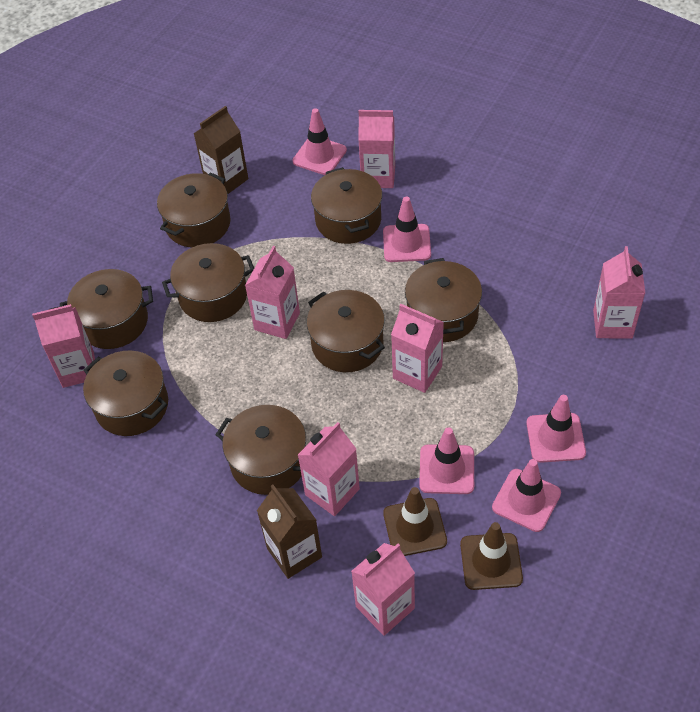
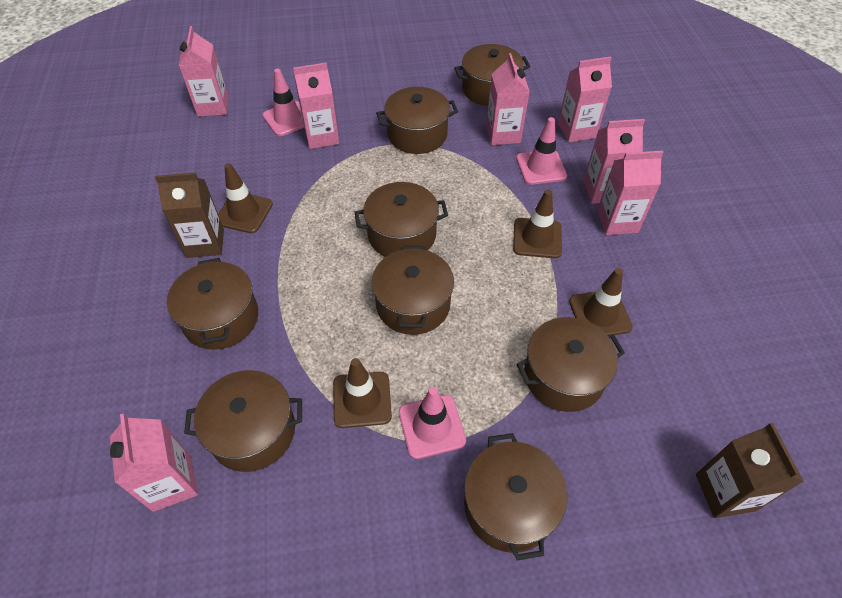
brown traffic cone: 2 -> 4
pink traffic cone: 5 -> 3

